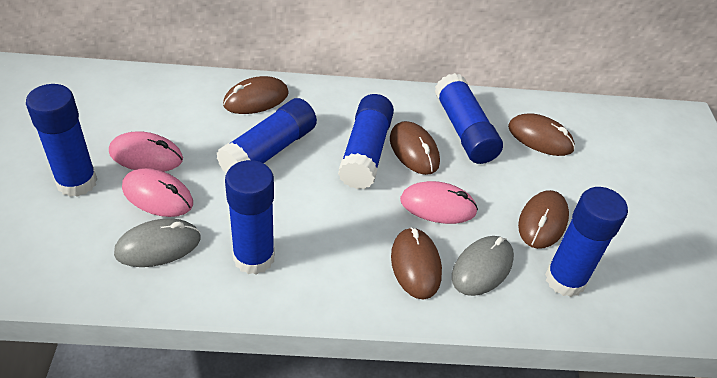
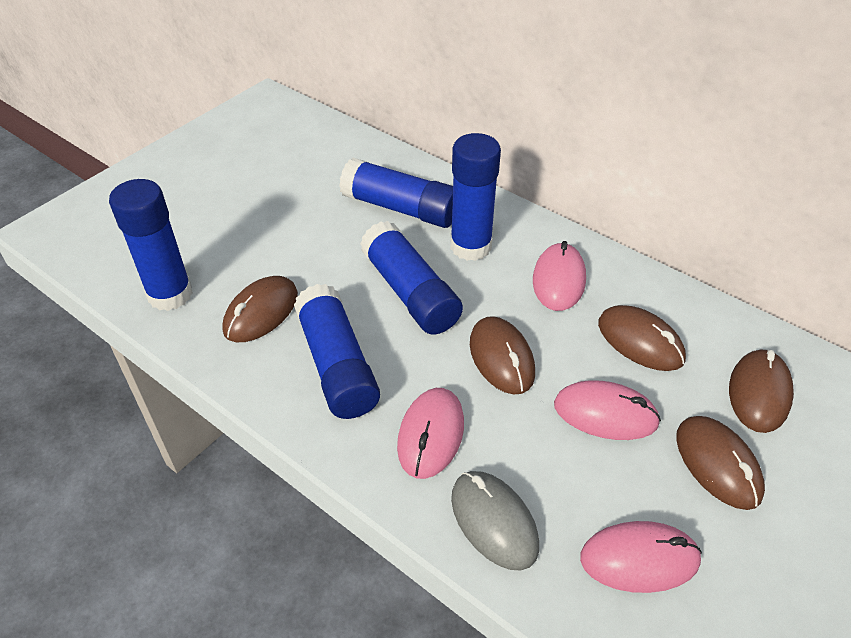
blue glue stick: 6 -> 5
grey mouse: 2 -> 1
pink mouse: 3 -> 4

